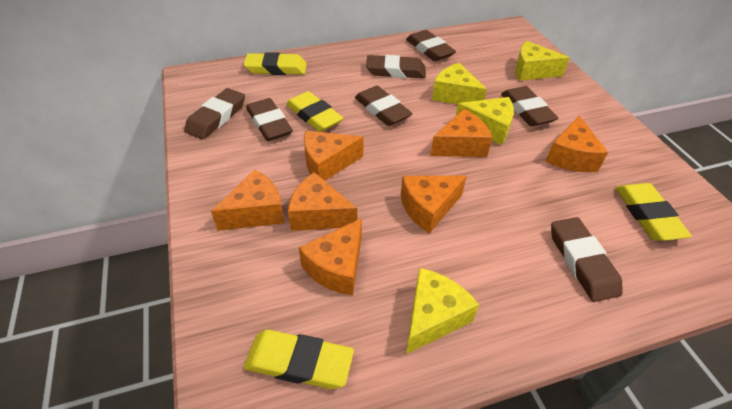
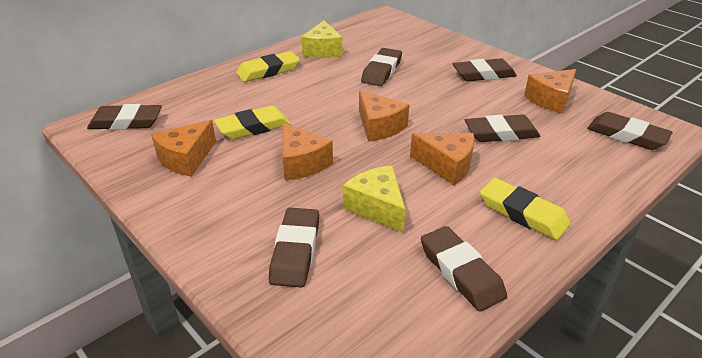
orange cheese: 7 -> 5
yellow cheese: 4 -> 2
yellow eraser: 4 -> 3

